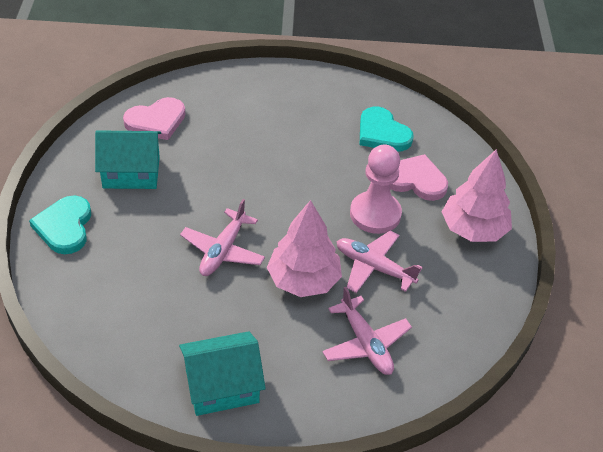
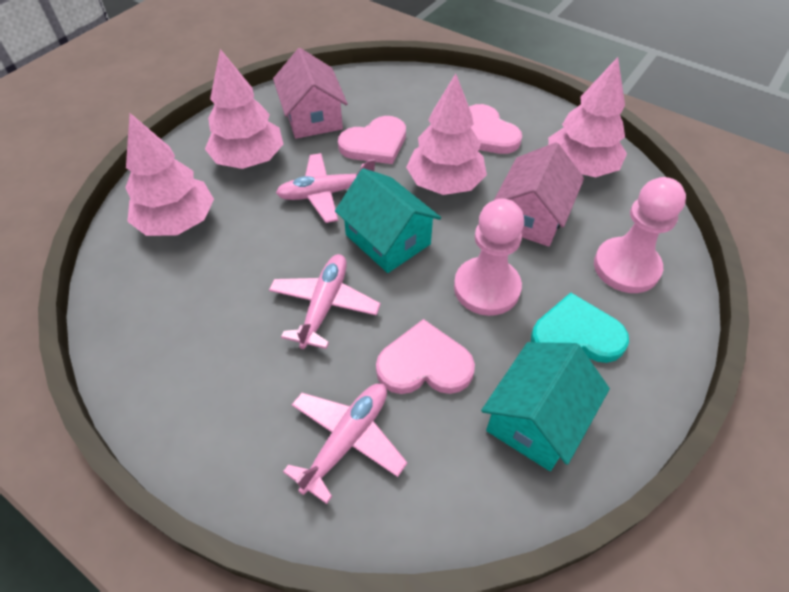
pink heart: 2 -> 3
pink house: 0 -> 2
pink pawn: 1 -> 2
pink tree: 2 -> 4
turquoise heart: 2 -> 1

